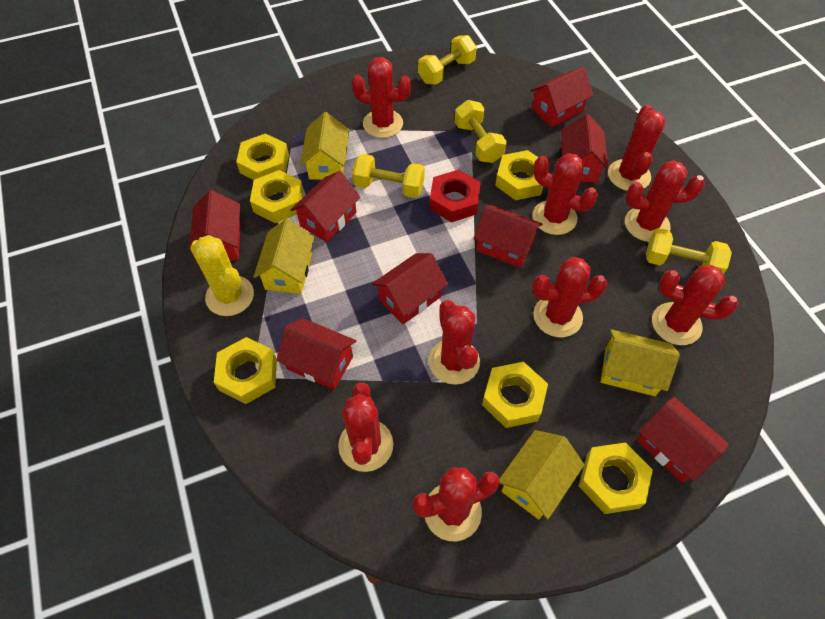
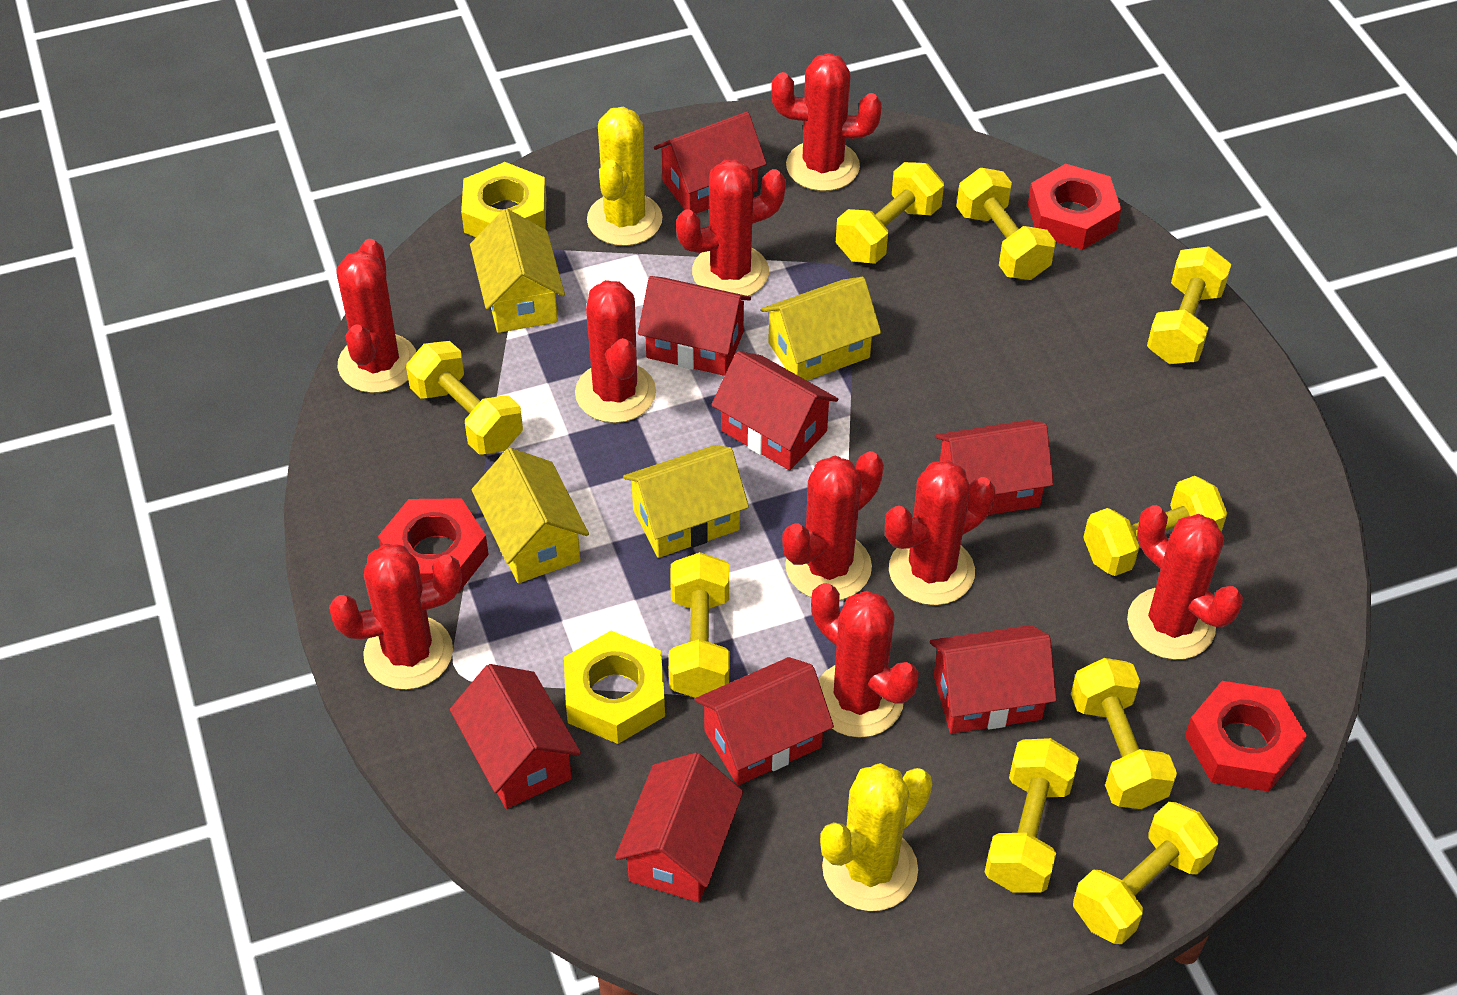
red nut: 1 -> 3
yellow cactus: 1 -> 2
yellow dumbbell: 4 -> 9
yellow nut: 6 -> 2

